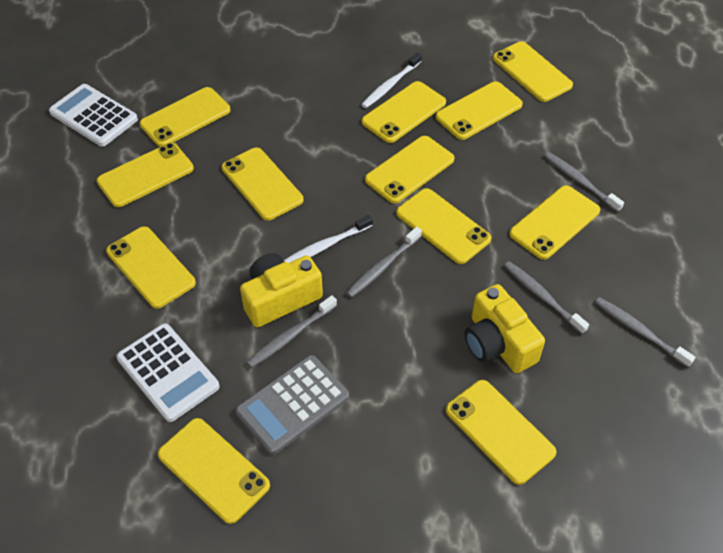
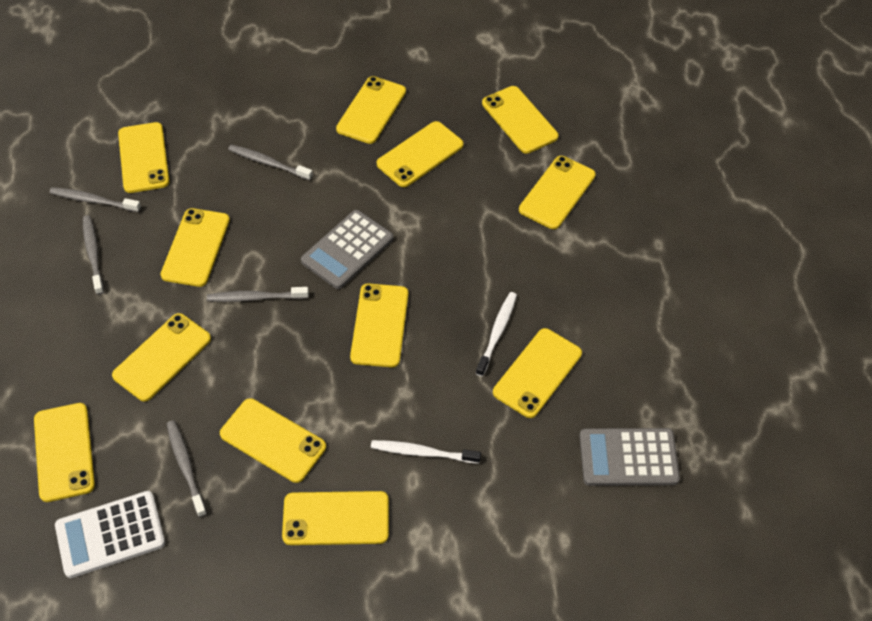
grey calculator: 1 -> 2
white calculator: 2 -> 1
yellow camera: 2 -> 0

